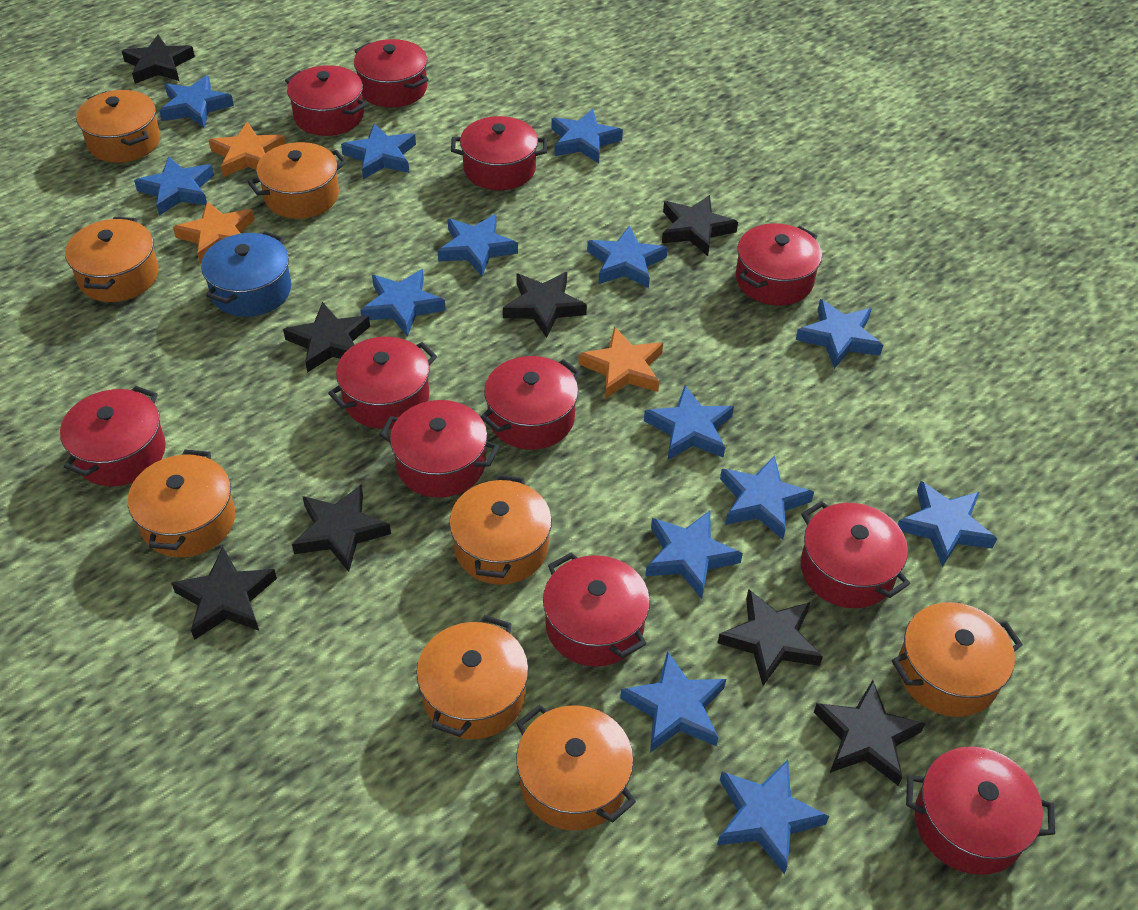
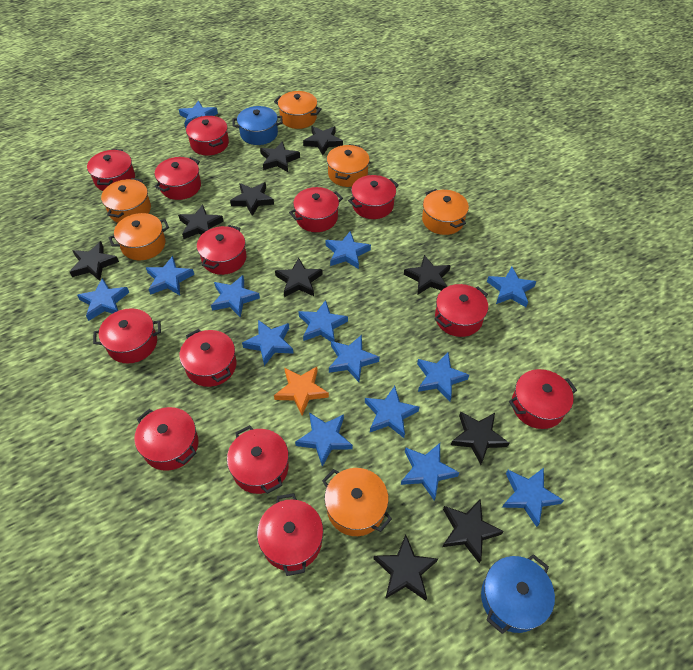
black star: 8 -> 10
blue pot: 1 -> 2
orange pot: 8 -> 6
orange star: 3 -> 1
red pot: 11 -> 13

